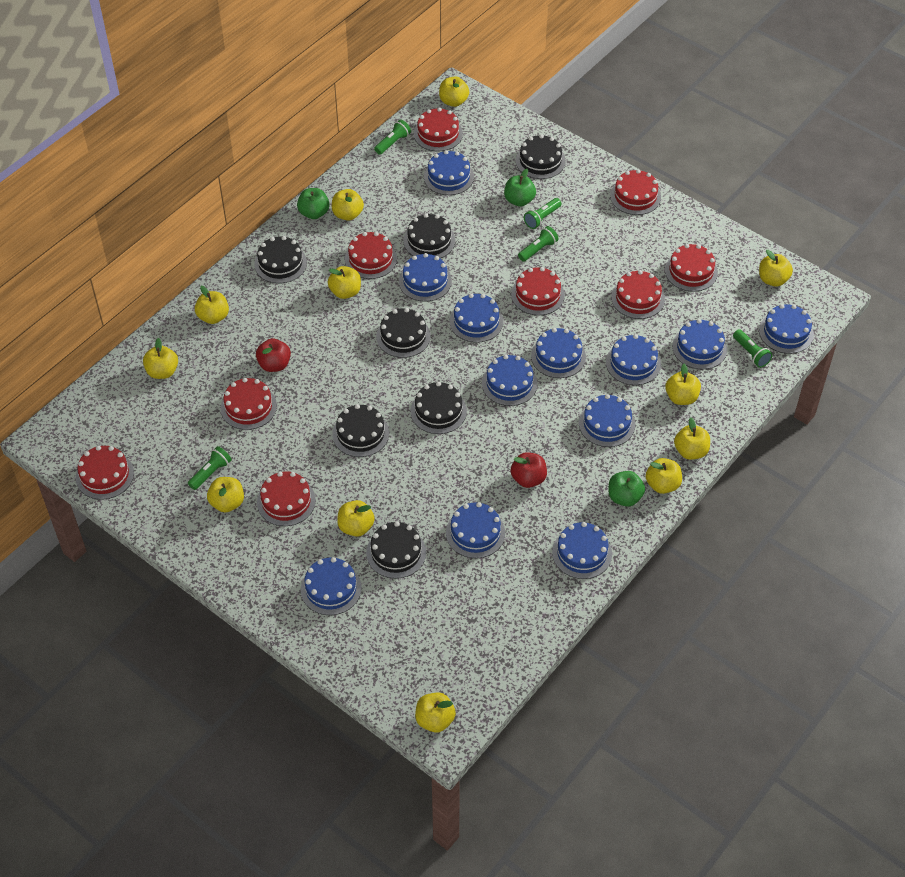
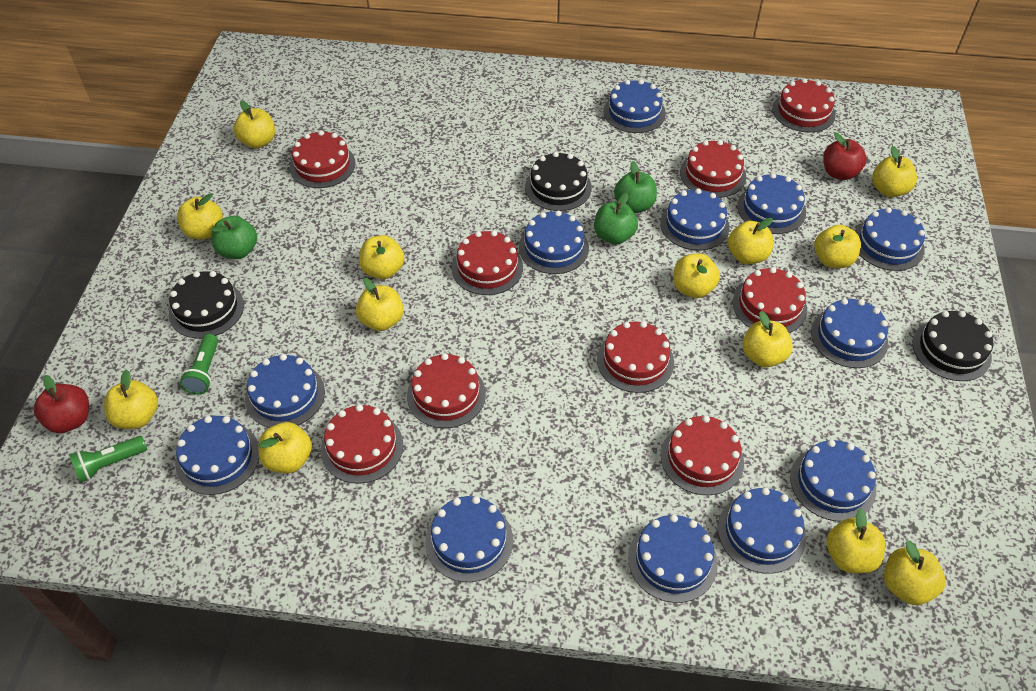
black cake: 7 -> 3
green flashlight: 5 -> 2
yellow apple: 12 -> 13

